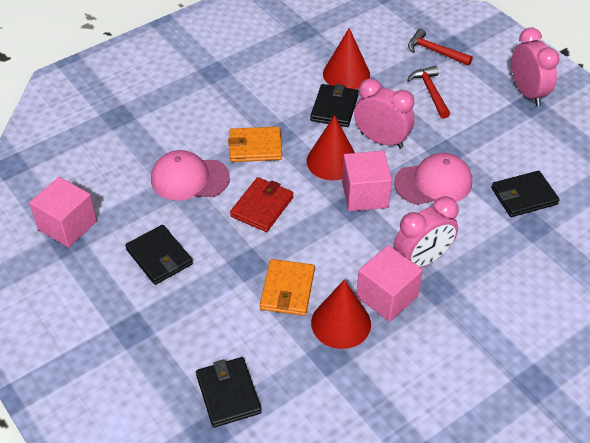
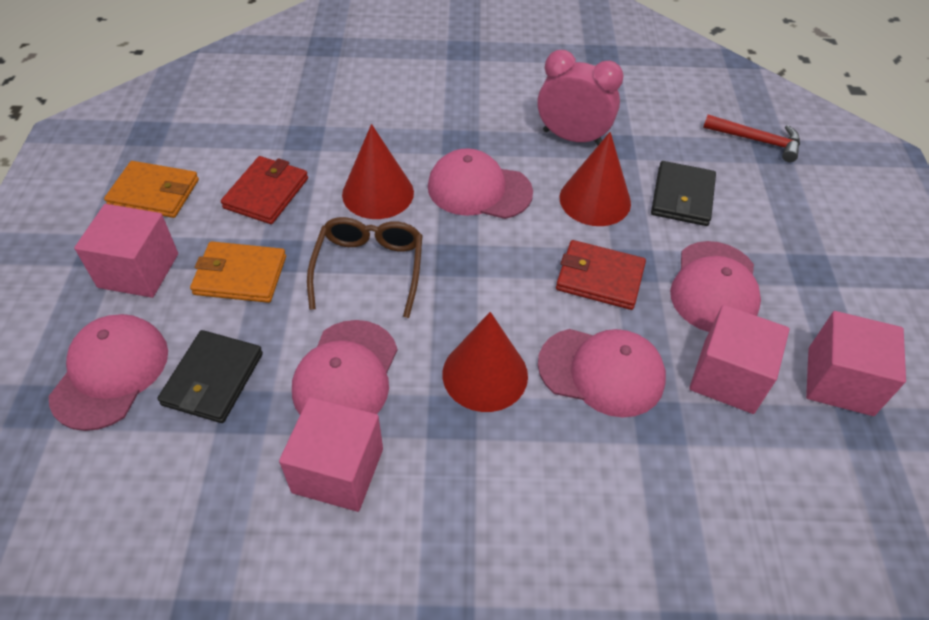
black wallet: 4 -> 2
brown glasses: 0 -> 1
pink cap: 2 -> 5
pink clock: 3 -> 1
pink cube: 3 -> 4
red hammer: 2 -> 1
red wallet: 1 -> 2

